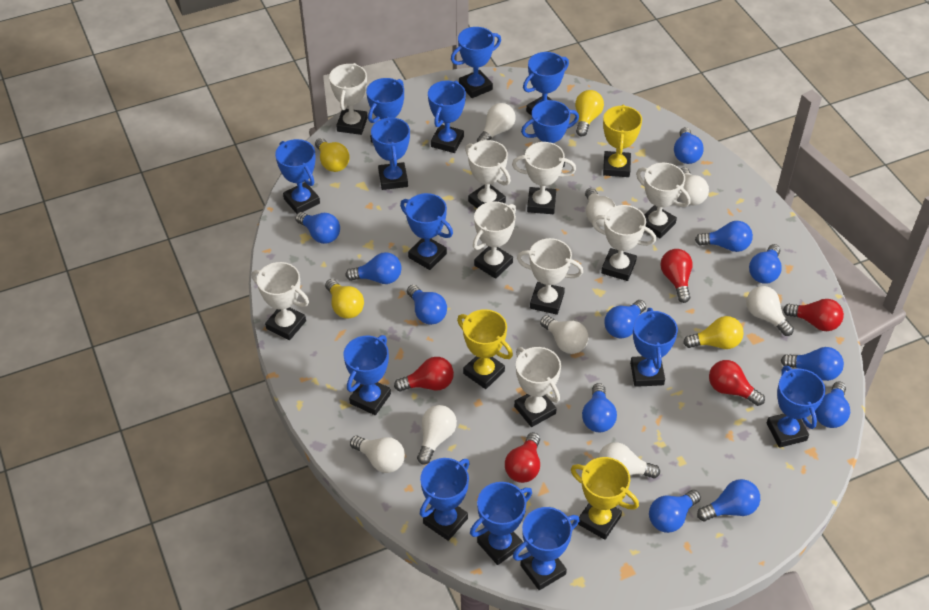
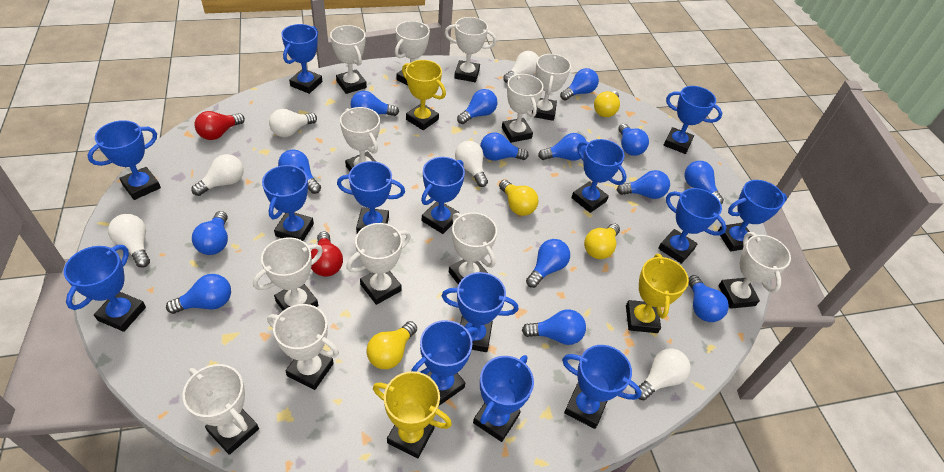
blue light bulb: 12 -> 14
red light bulb: 5 -> 2
white light bulb: 8 -> 6
white trophy: 9 -> 12

